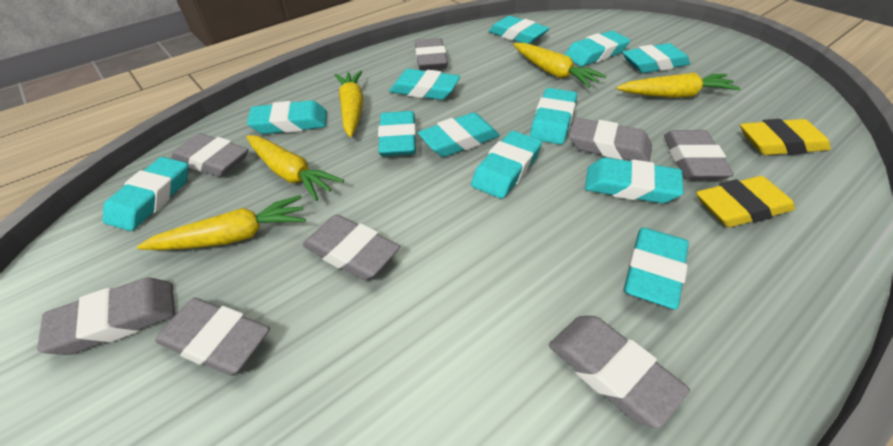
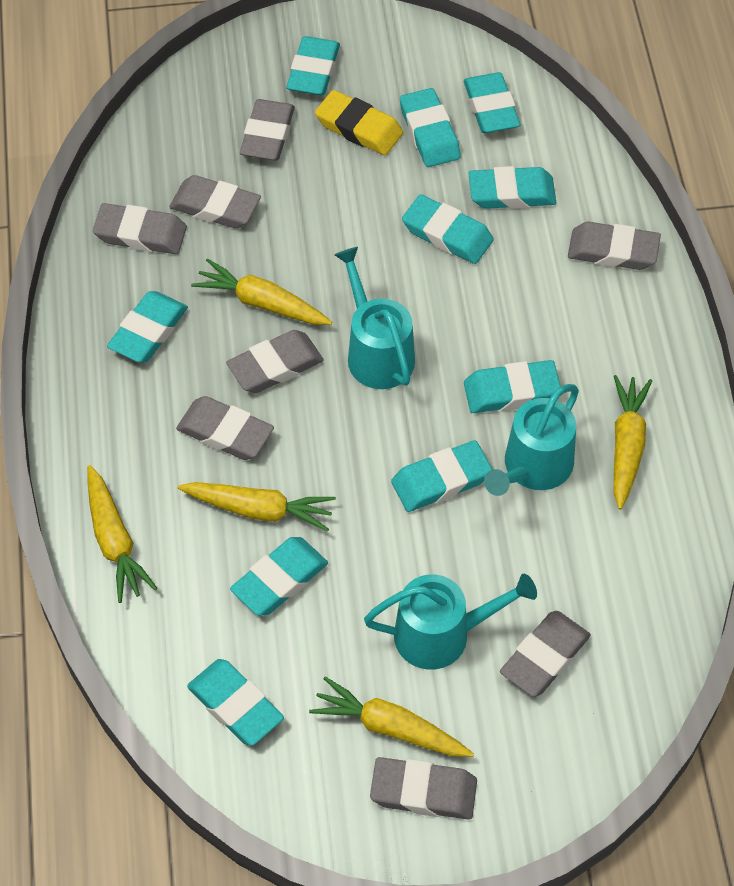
turquoise eraser: 12 -> 10
turquoise watering can: 0 -> 3
yellow eraser: 2 -> 1

